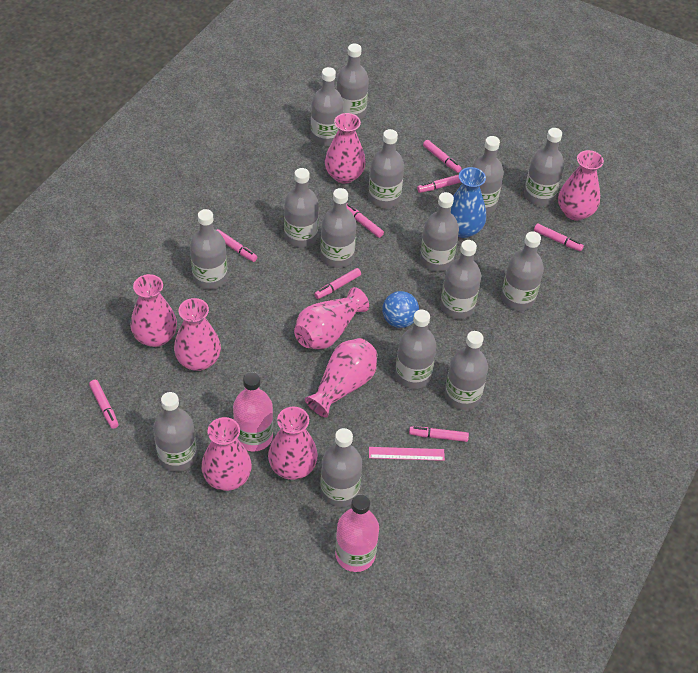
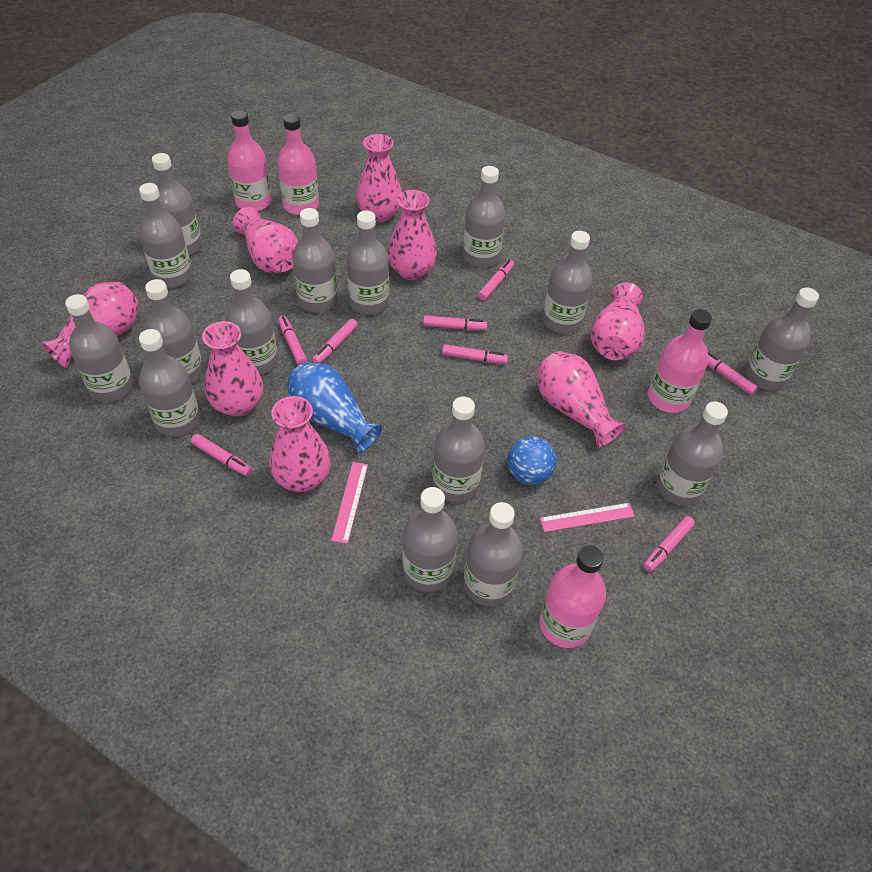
pink bottle: 2 -> 4
pink ruler: 1 -> 2

